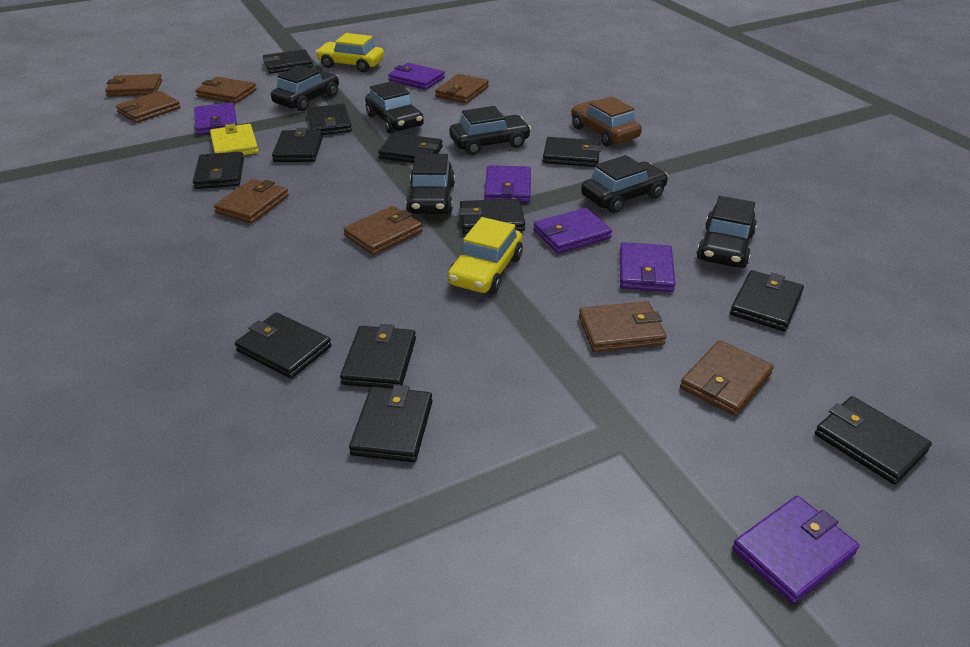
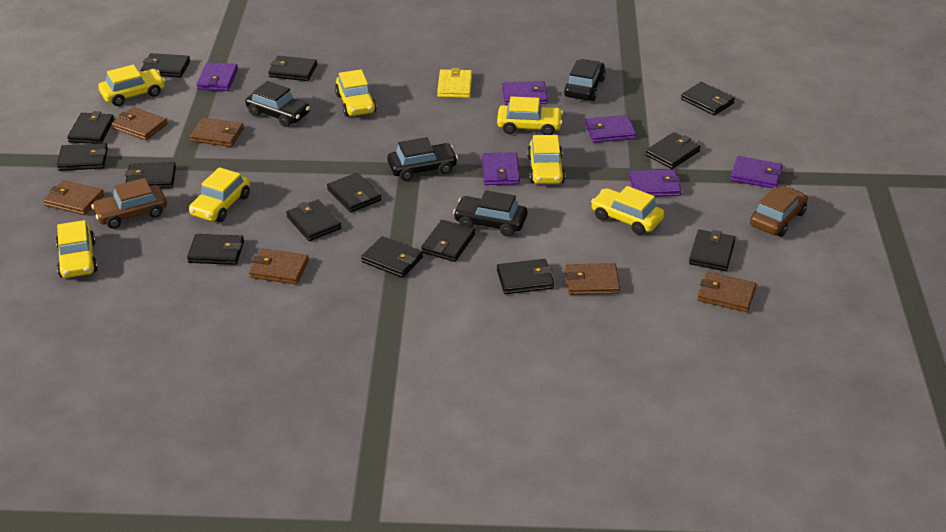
black car: 6 -> 4
black wallet: 12 -> 14
brown car: 1 -> 2
brown wallet: 8 -> 6
yellow car: 2 -> 7

